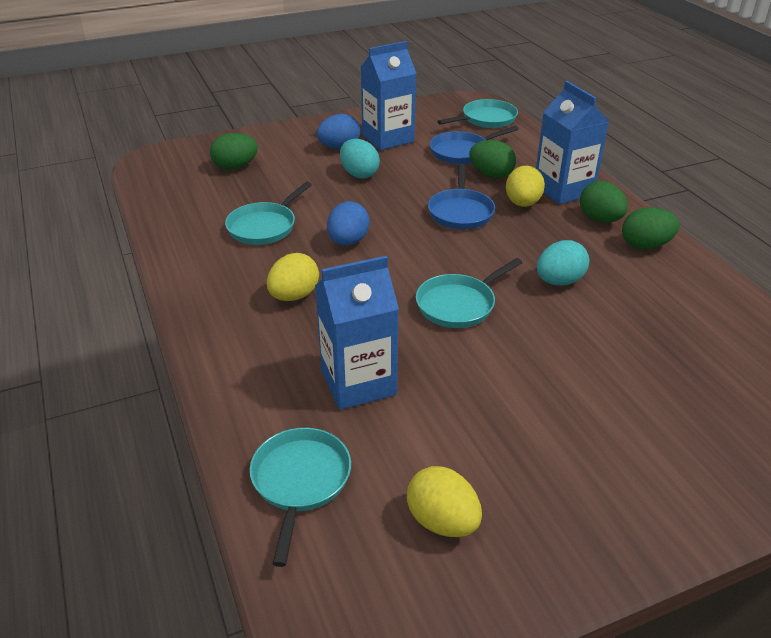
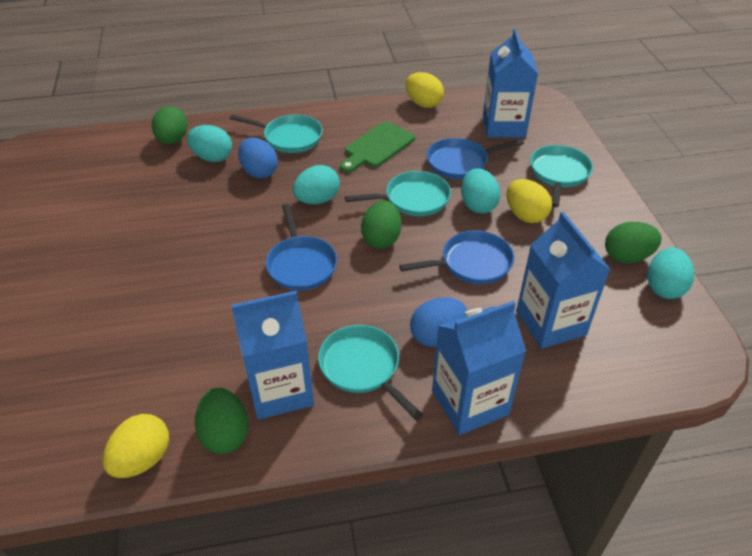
blue carton: 3 -> 4
blue pan: 2 -> 3
green cutting board: 0 -> 1
turquoise egg: 2 -> 4

